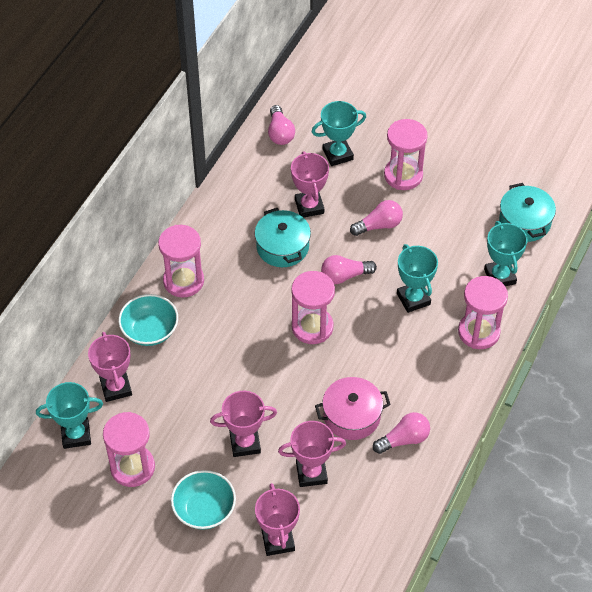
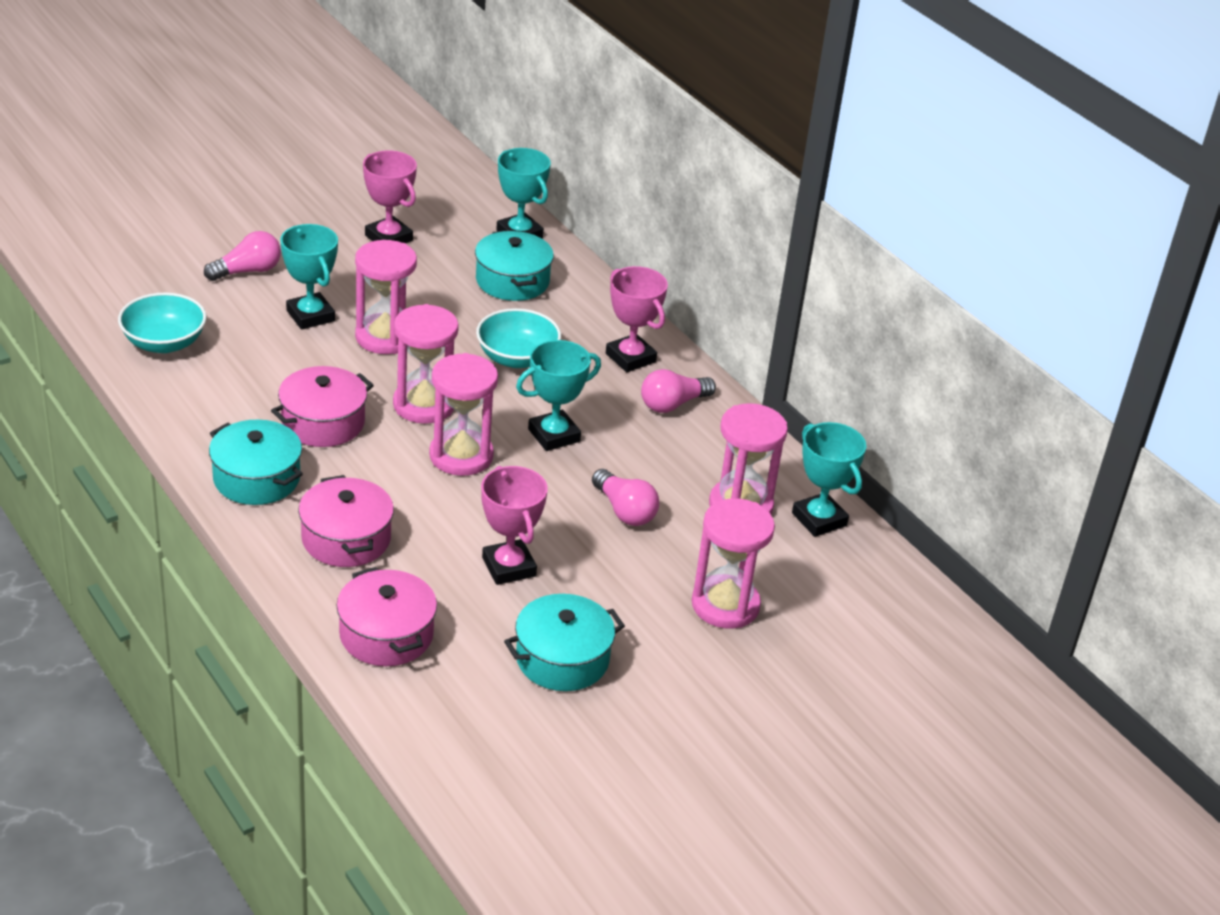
pink light bulb: 4 -> 3
pink pot: 1 -> 3
pink trophy: 5 -> 3
turquoise pot: 2 -> 3

